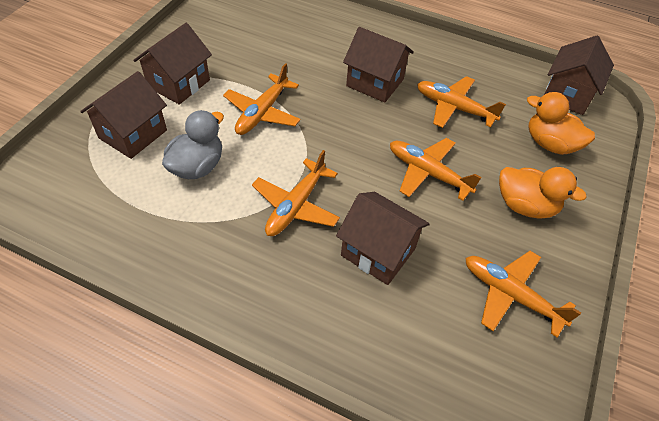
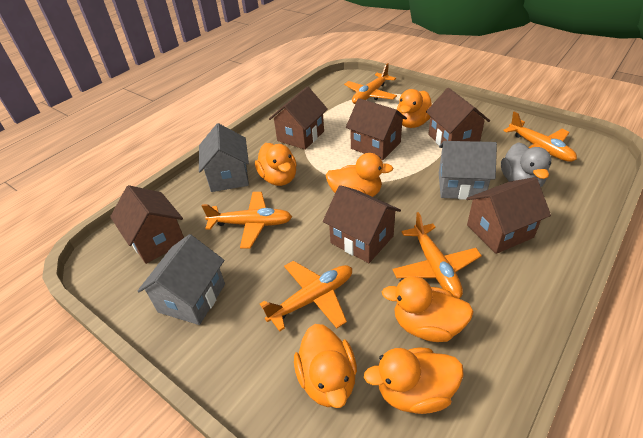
brown house: 5 -> 6
grey house: 0 -> 3
orange duck: 2 -> 6

